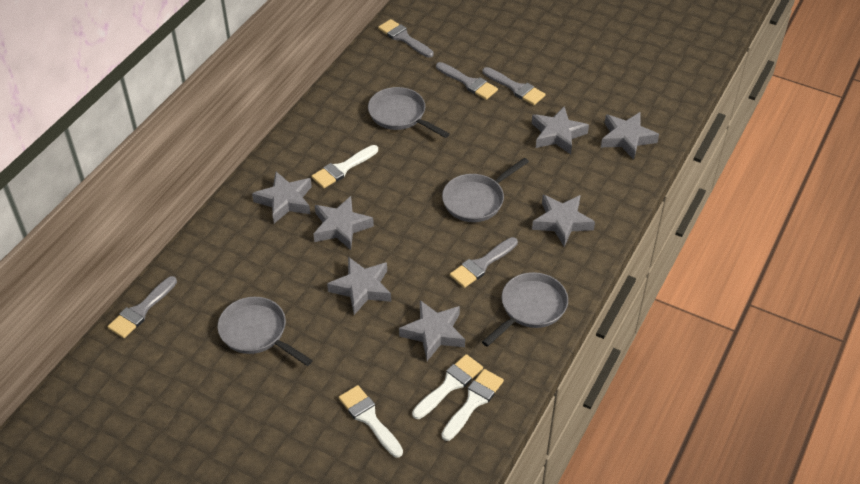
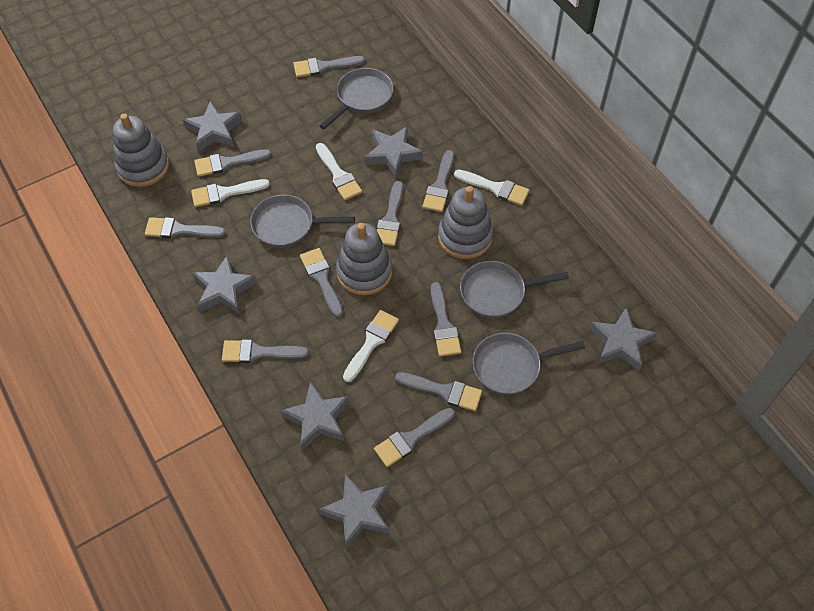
grey brush: 5 -> 10
grey stacking toy: 0 -> 3
grey star: 7 -> 6

